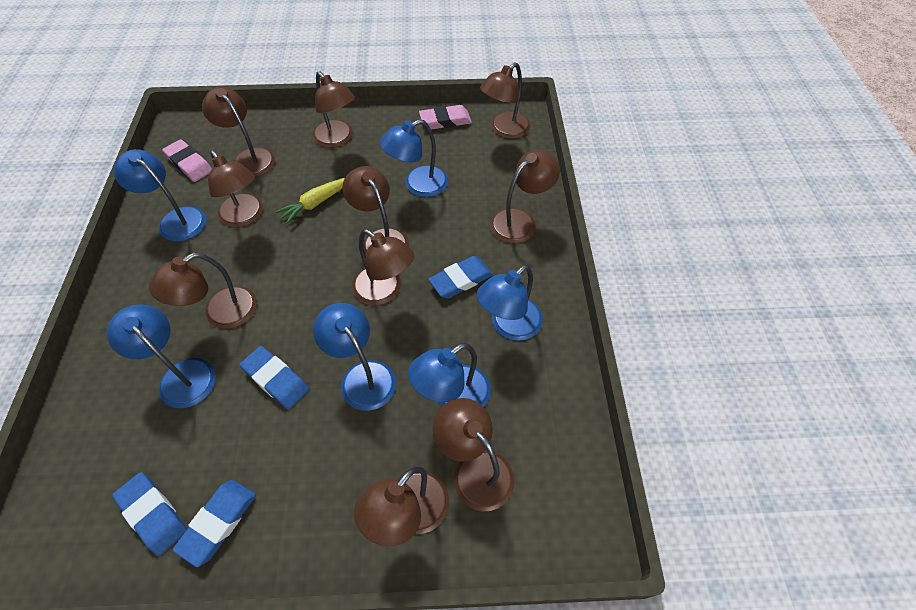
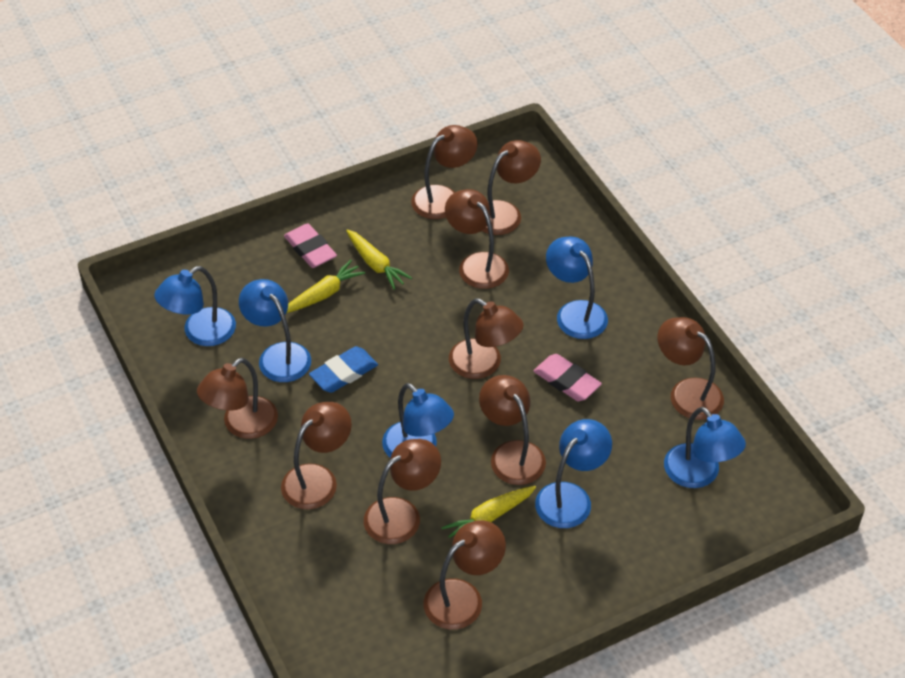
blue eraser: 4 -> 1
yellow carrot: 1 -> 3

